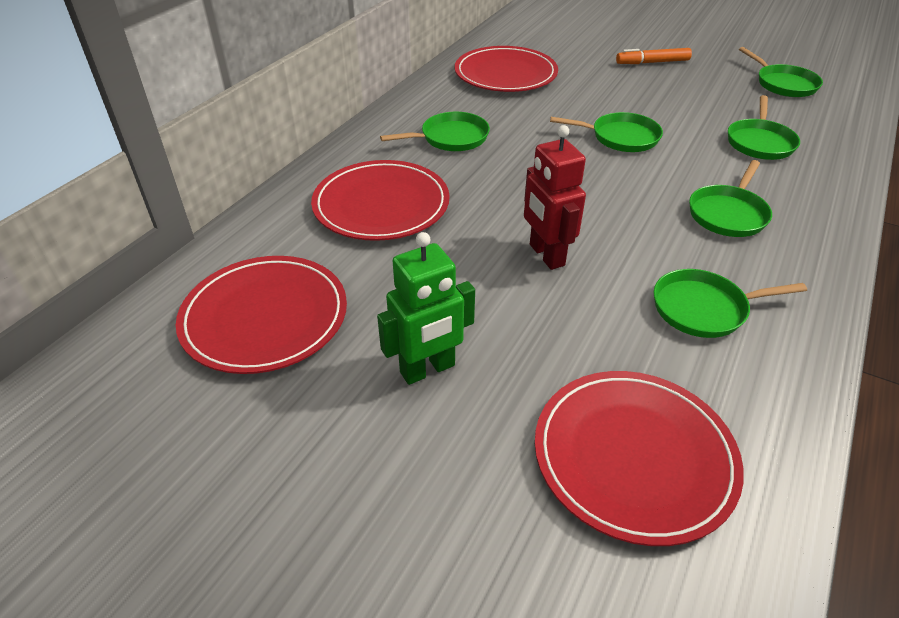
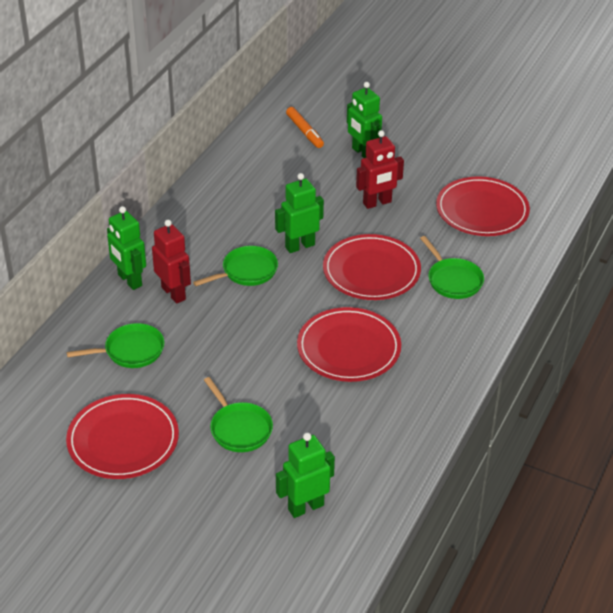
green pan: 6 -> 4
green robot: 1 -> 4
red robot: 1 -> 2

